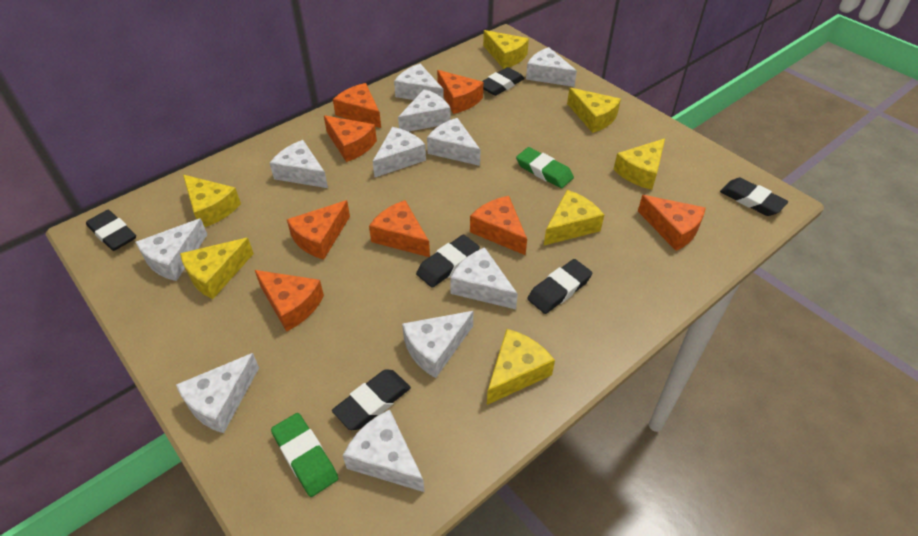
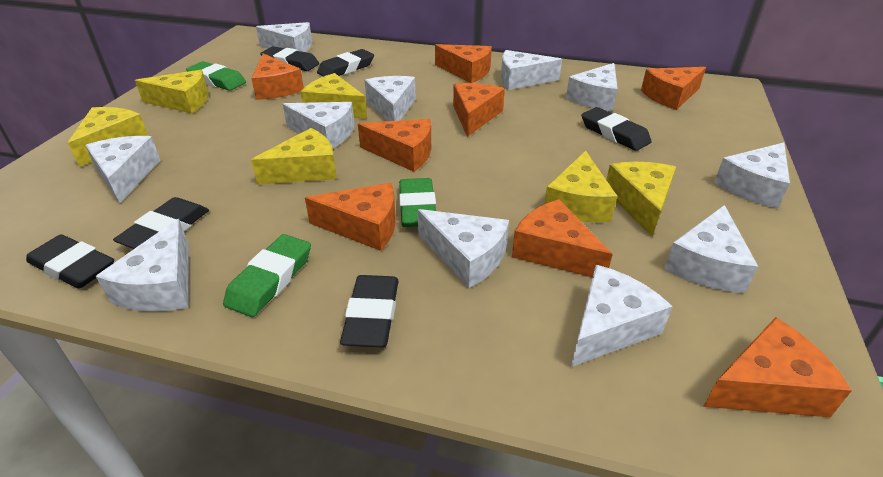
green eraser: 2 -> 3
yellow cheese: 7 -> 6

